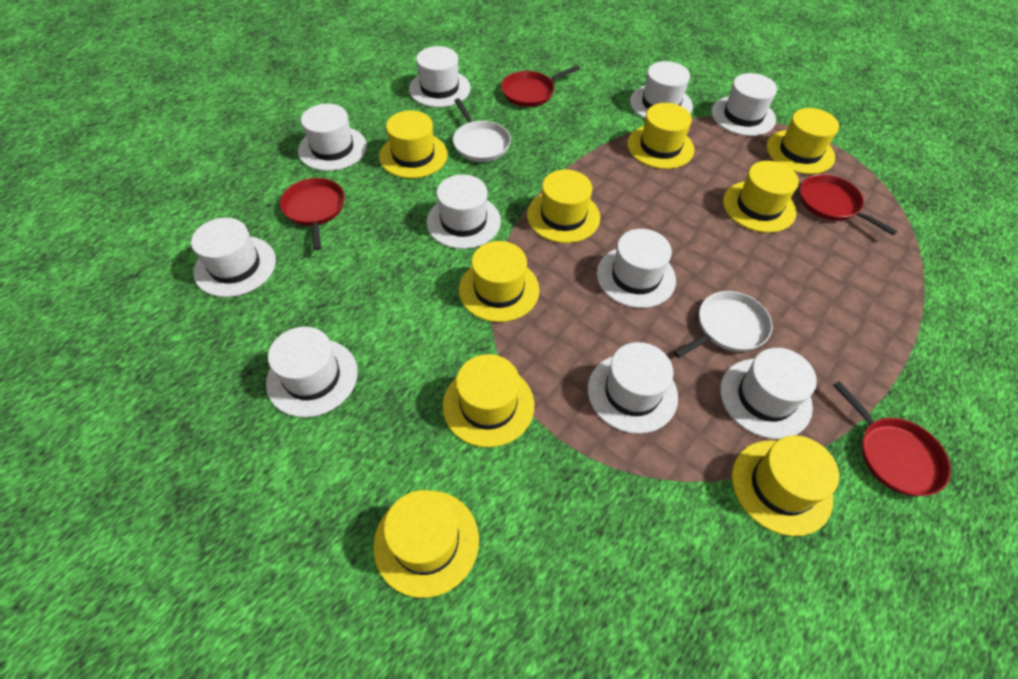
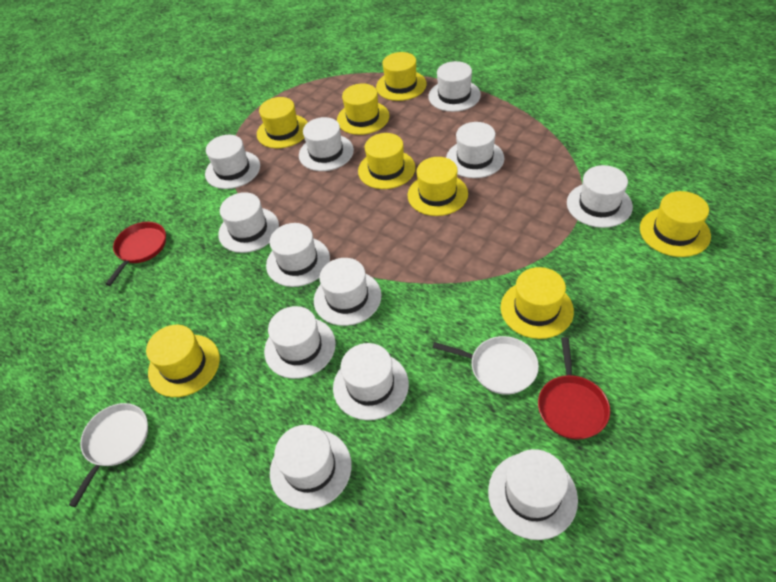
red pan: 4 -> 2
white hat: 10 -> 12
yellow hat: 9 -> 8

